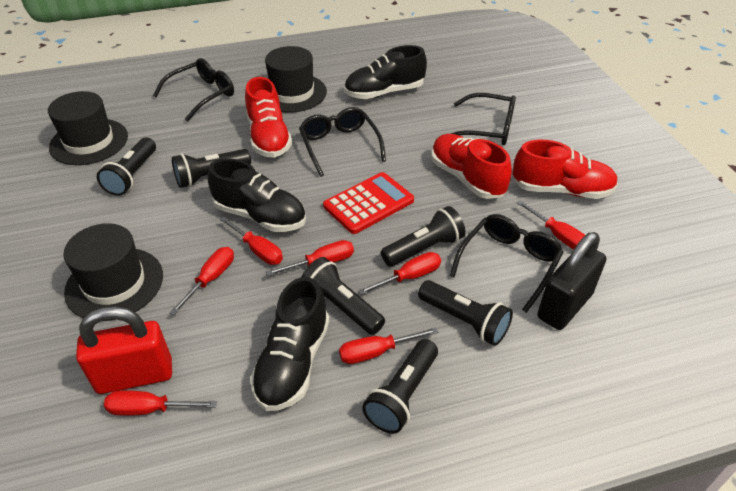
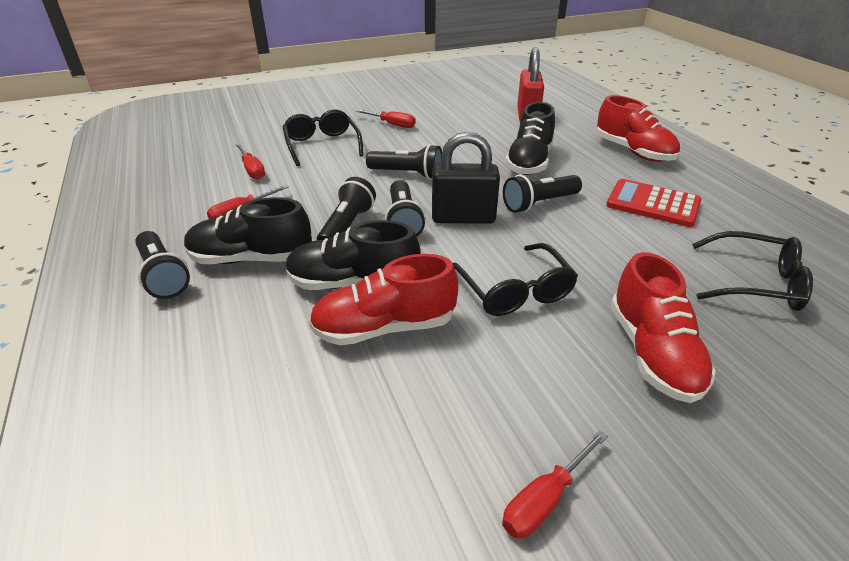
black flashlight: 6 -> 5
black glasses: 4 -> 3
black hat: 3 -> 0
red screwdriver: 7 -> 4

